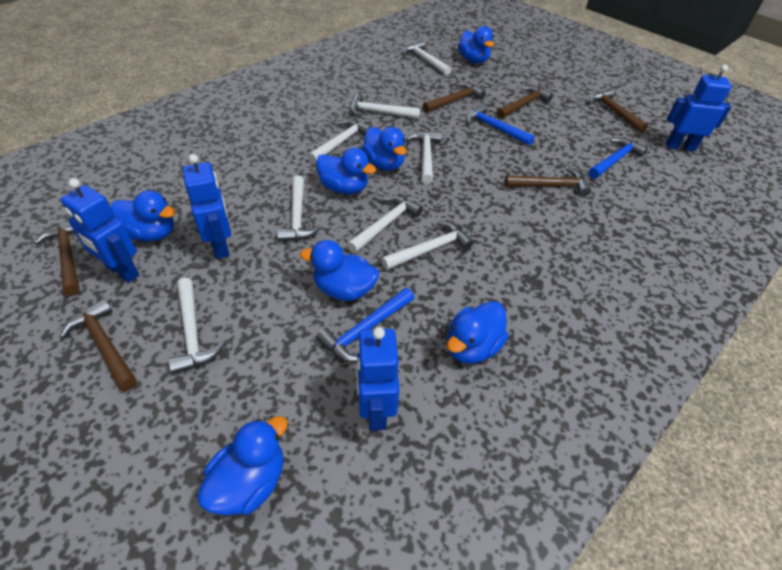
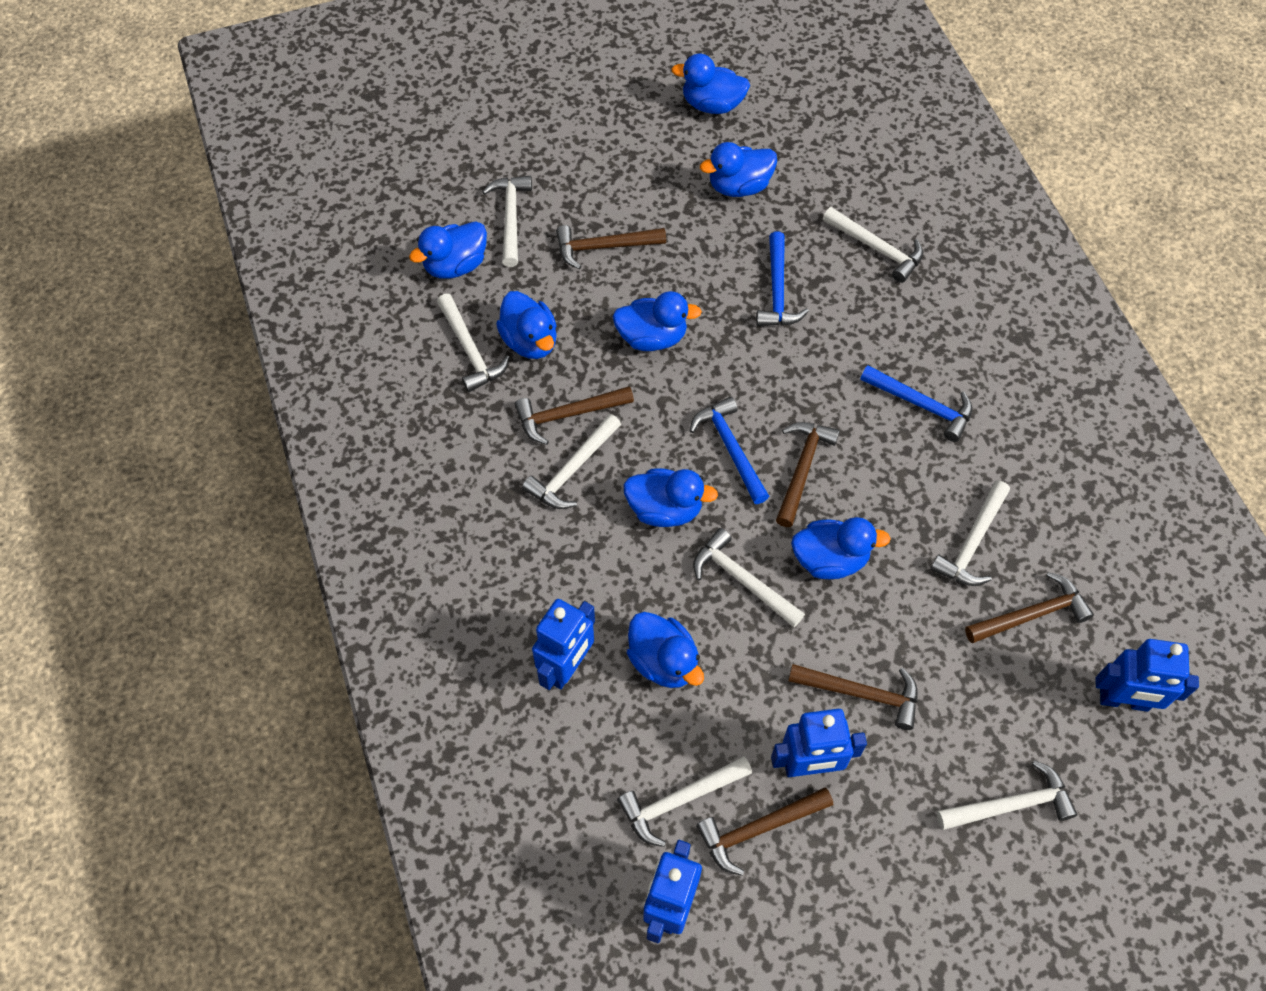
blue duck: 7 -> 8

